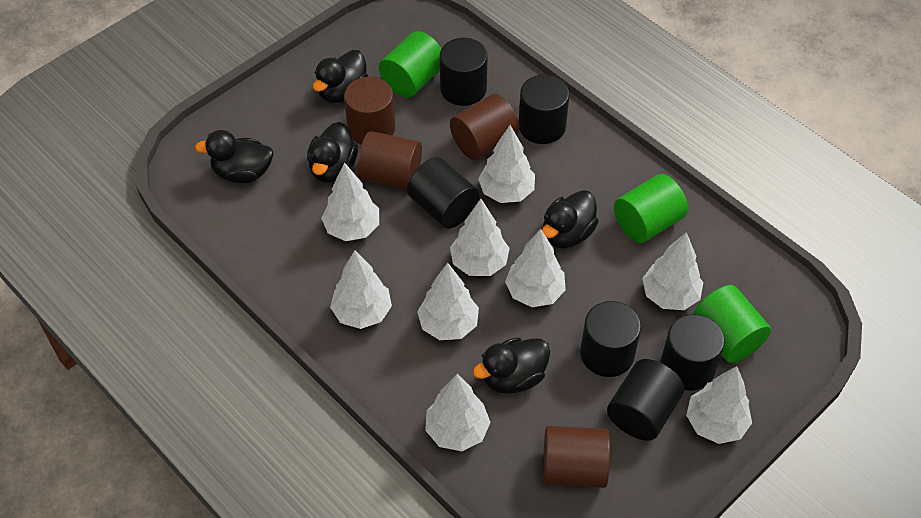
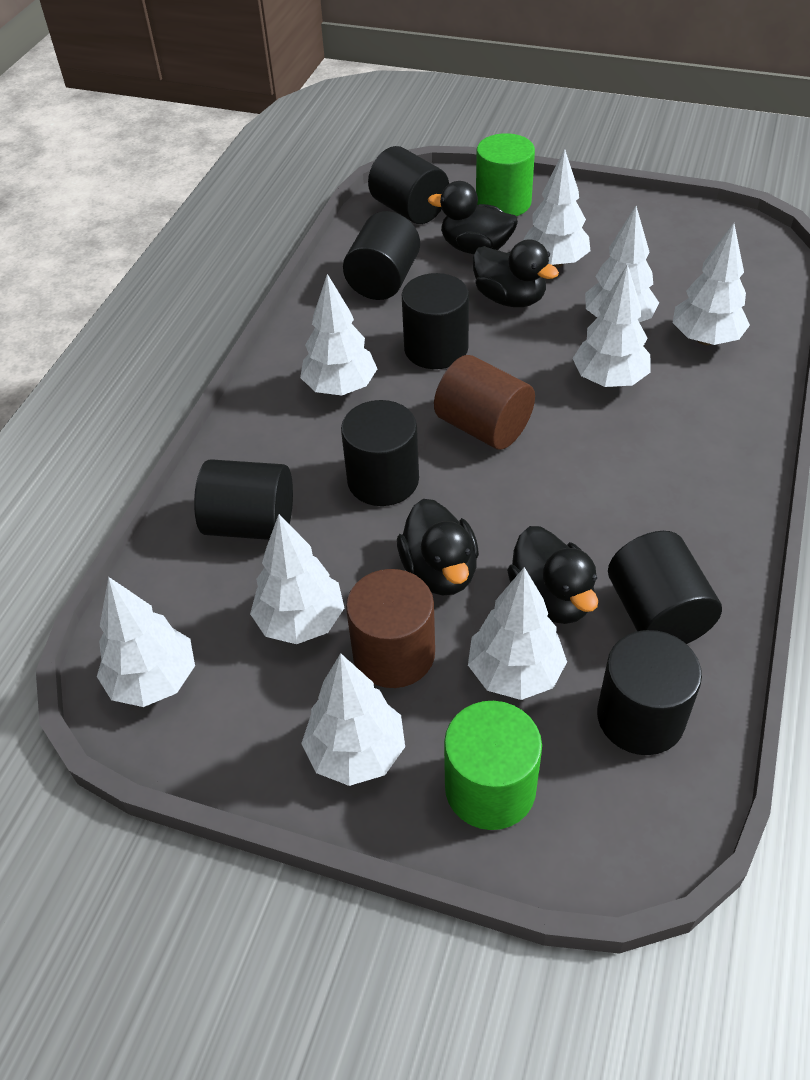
black cylinder: 6 -> 7
black duck: 5 -> 4
brown cylinder: 4 -> 2
green cylinder: 3 -> 2

